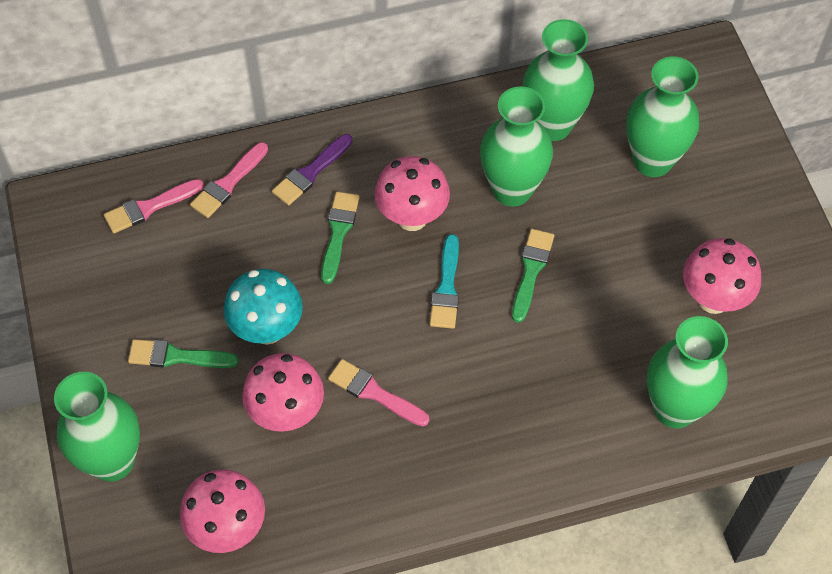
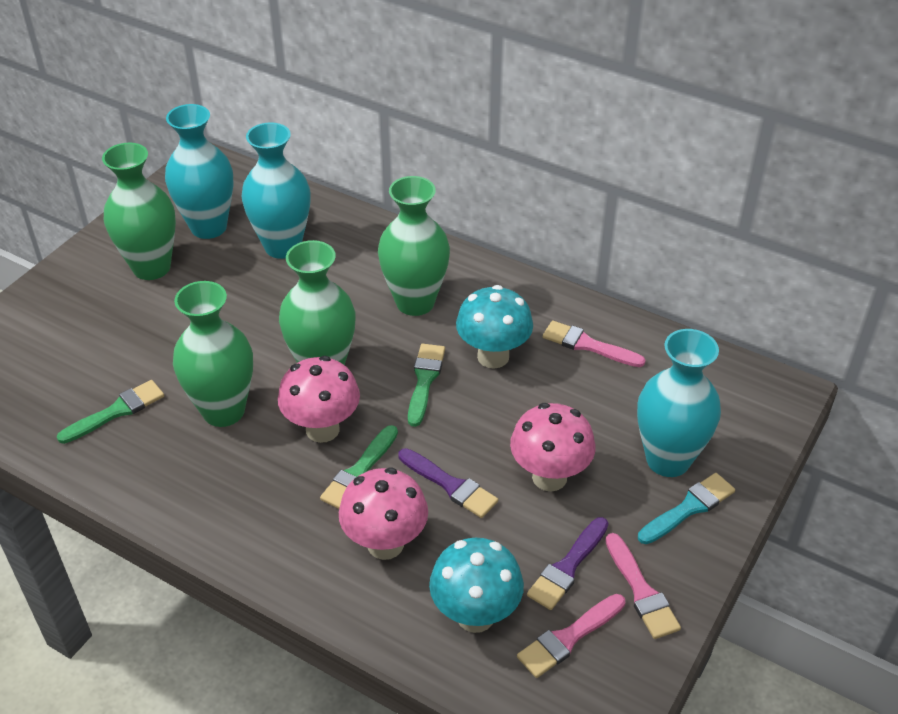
green vase: 5 -> 4
pink mushroom: 4 -> 3
purple brush: 1 -> 2
turquoise mushroom: 1 -> 2
turquoise vase: 0 -> 3

